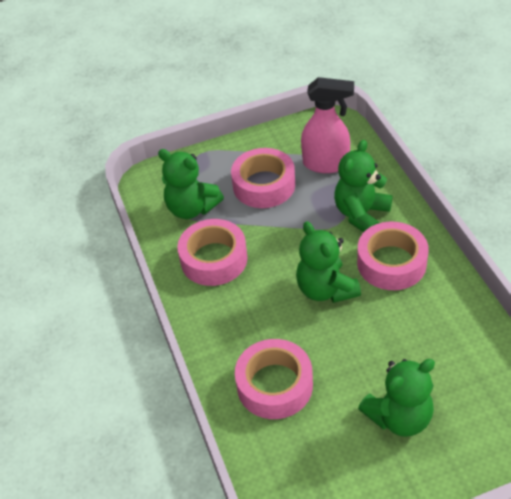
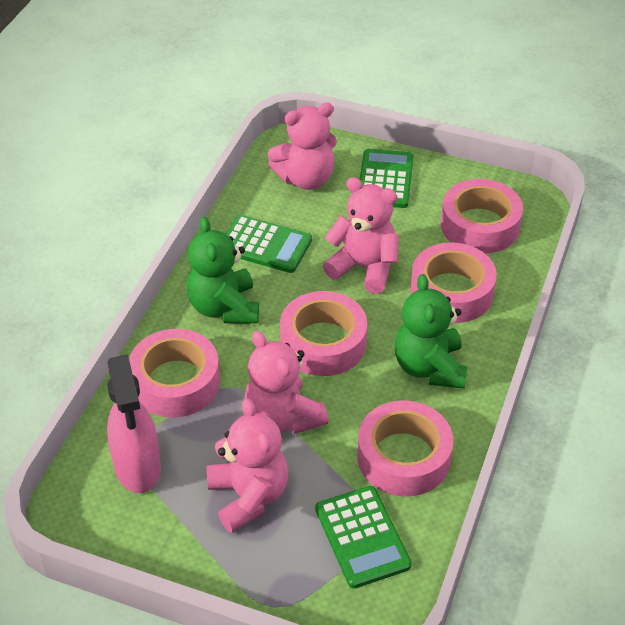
green calculator: 0 -> 3
green teddy bear: 4 -> 2
pink tape: 4 -> 5
pink teddy bear: 0 -> 4

